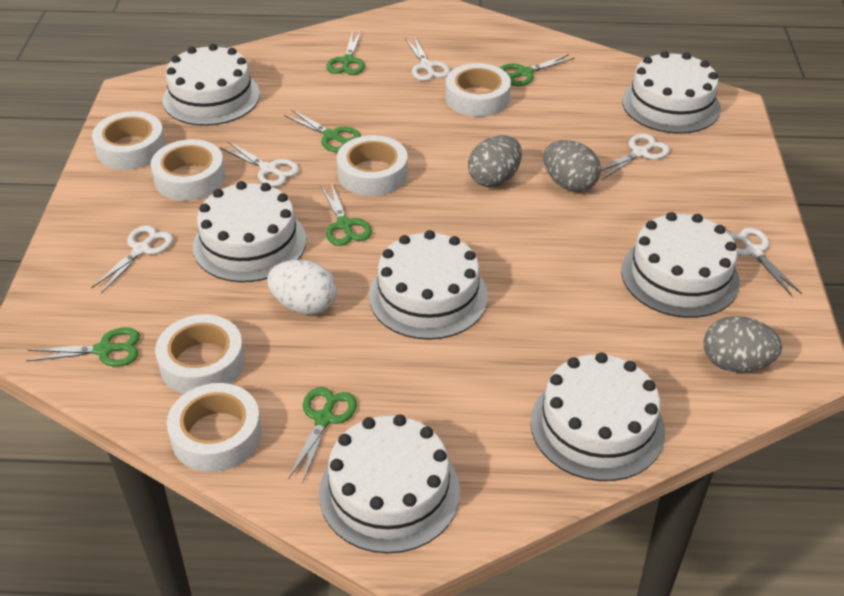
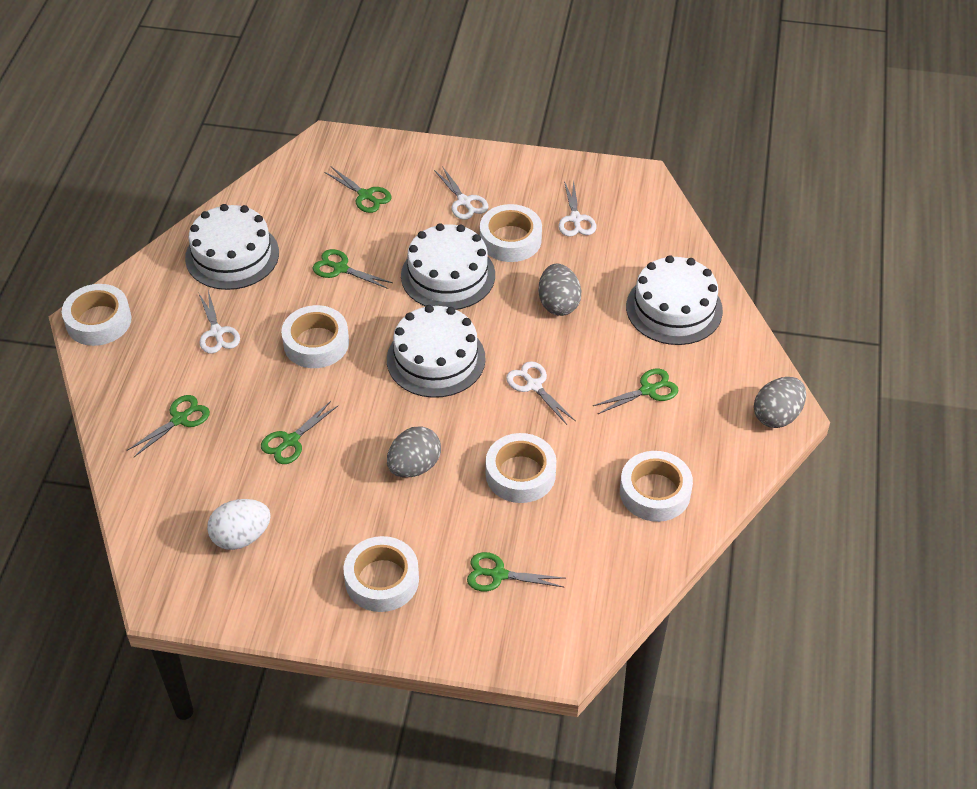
white cake: 7 -> 4
white scissors: 5 -> 4

